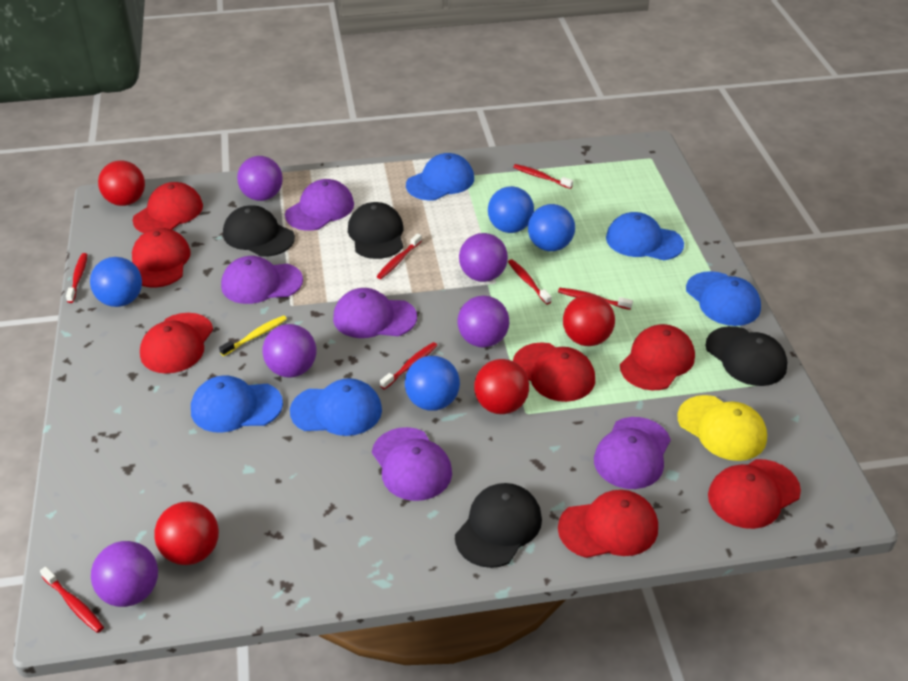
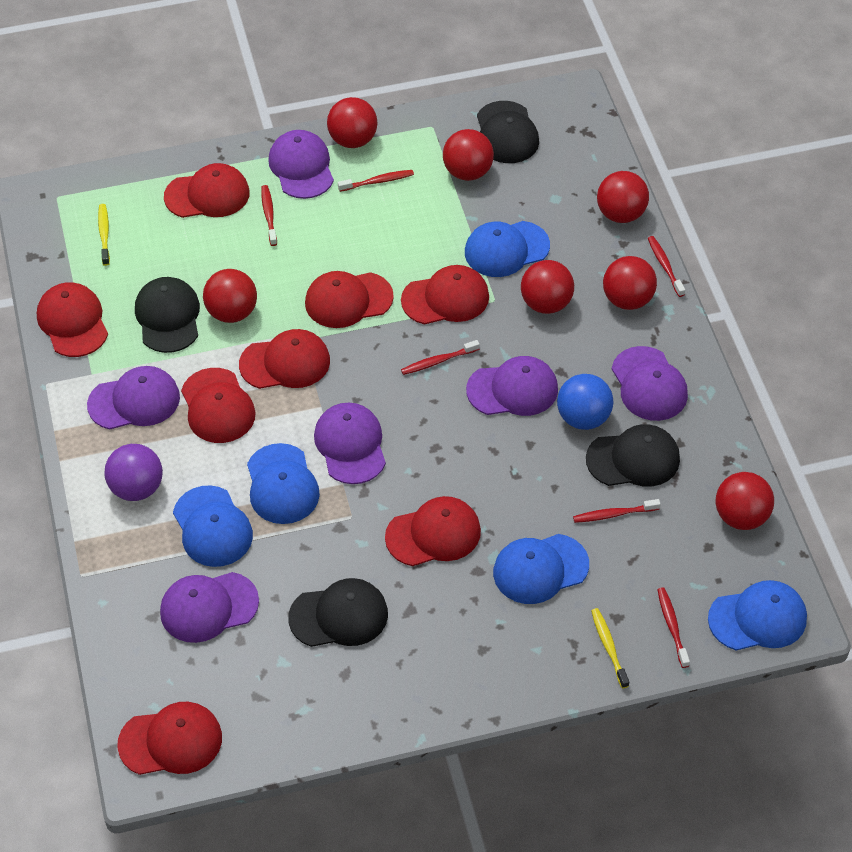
blue ball: 4 -> 1
purple ball: 5 -> 1
purple cap: 5 -> 6
red ball: 4 -> 7
red cap: 7 -> 8
red toothbrush: 7 -> 6
yellow cap: 1 -> 0
yellow toothbrush: 1 -> 2

